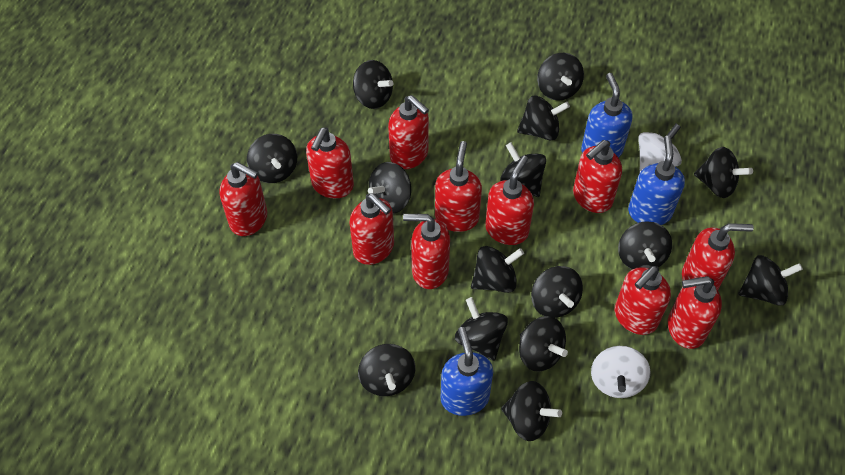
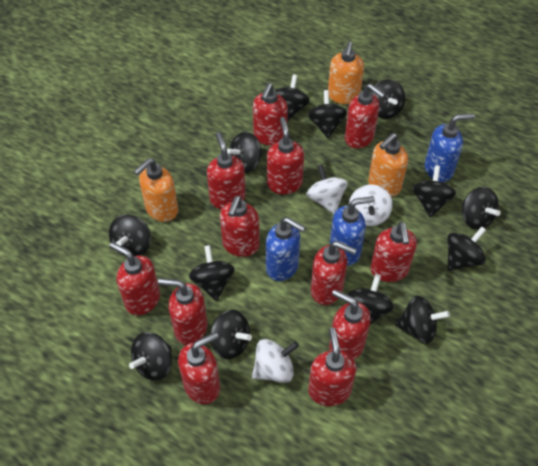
black spinning top: 15 -> 13
orange soap dispenser: 0 -> 3
red soap dispenser: 11 -> 12
white spinning top: 2 -> 3

